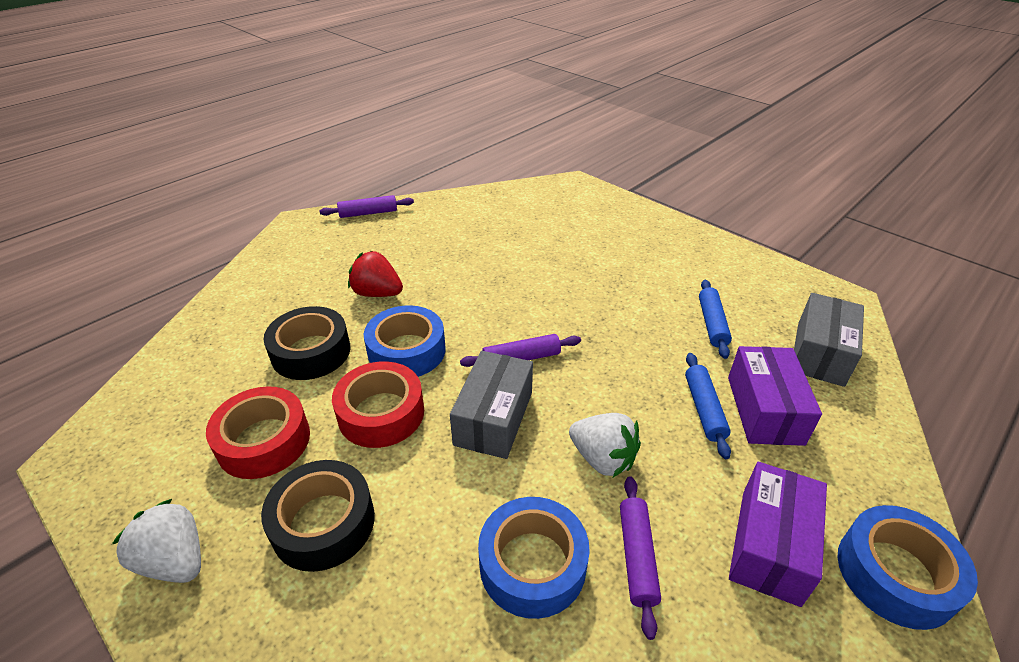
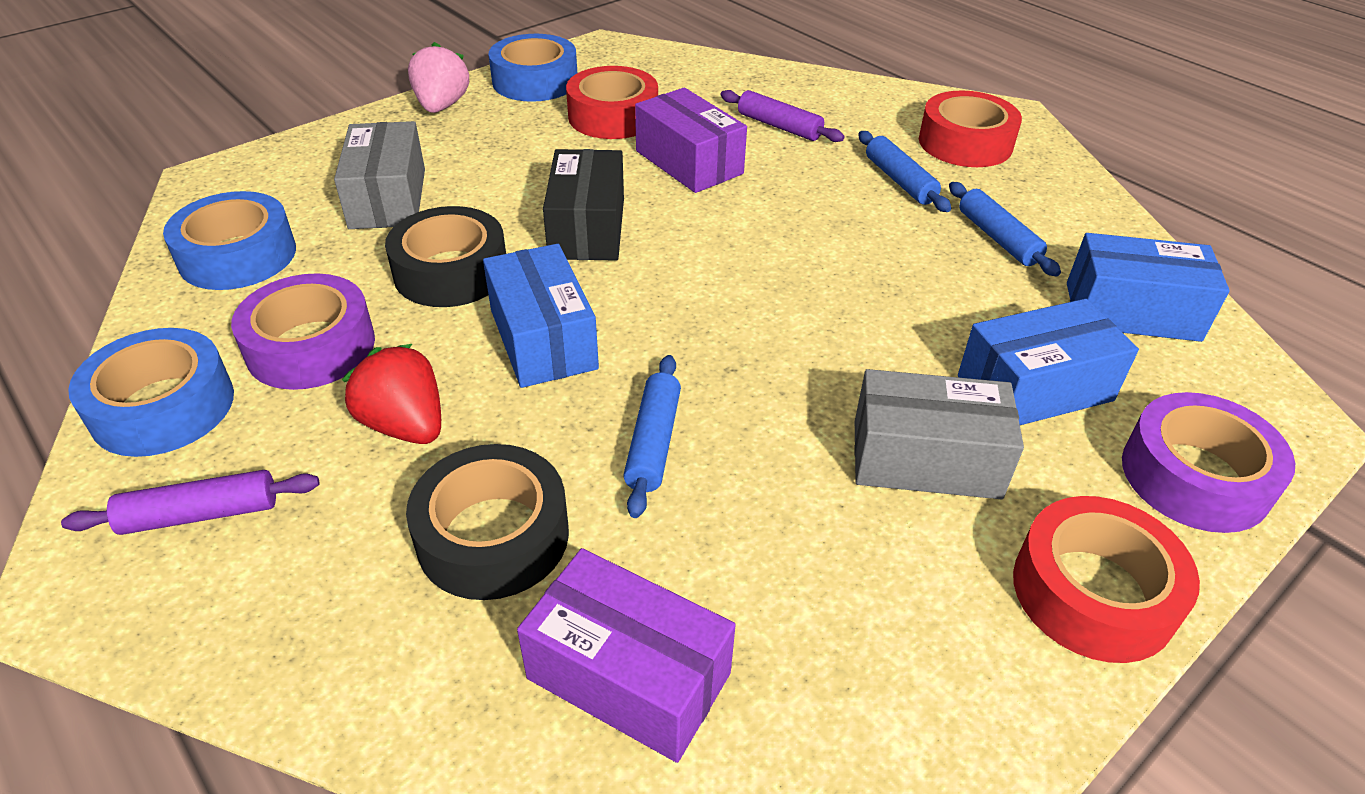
black box: 0 -> 1
blue box: 0 -> 3
blue rolling pin: 2 -> 3
pink strawberry: 0 -> 1
purple rolling pin: 3 -> 2
purple tape: 0 -> 2
red tape: 2 -> 3
white strawberry: 2 -> 0

